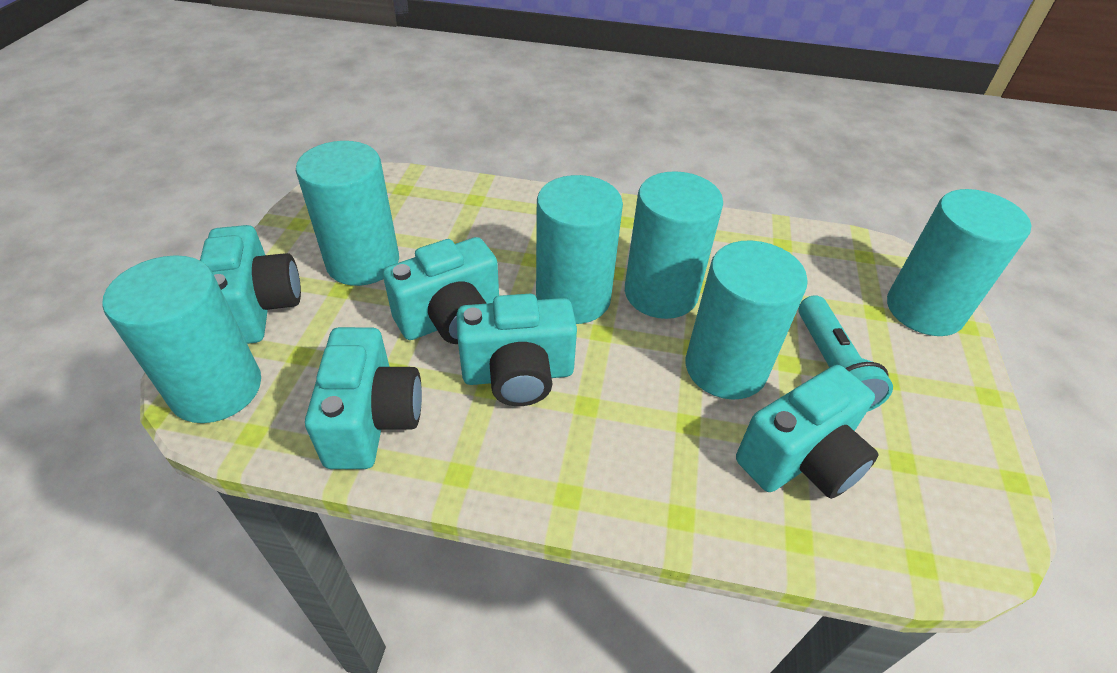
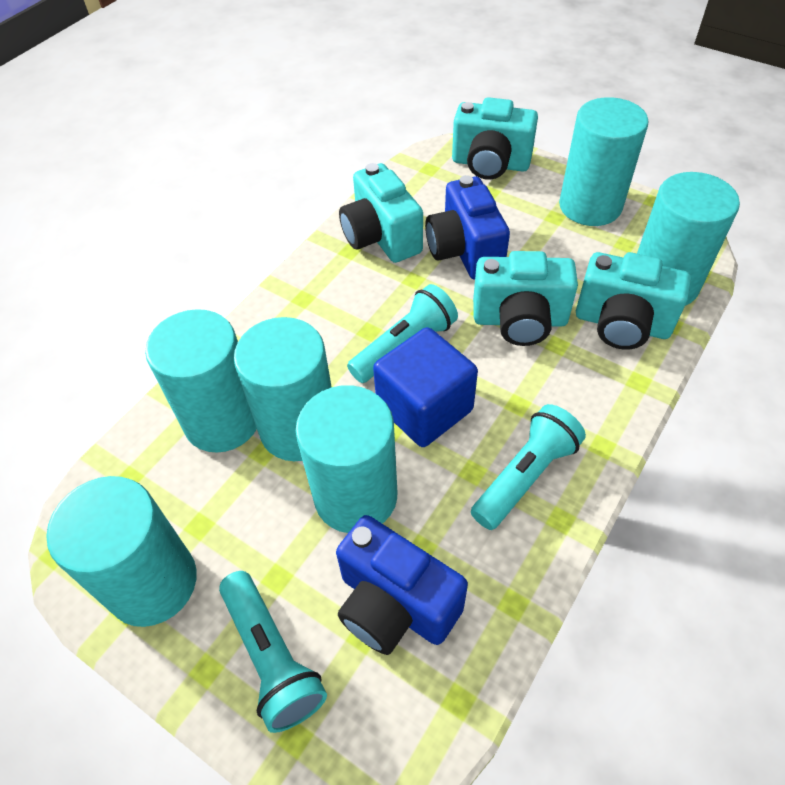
blue camera: 0 -> 2
blue cube: 0 -> 1
turquoise camera: 5 -> 4
turquoise flashlight: 1 -> 3

